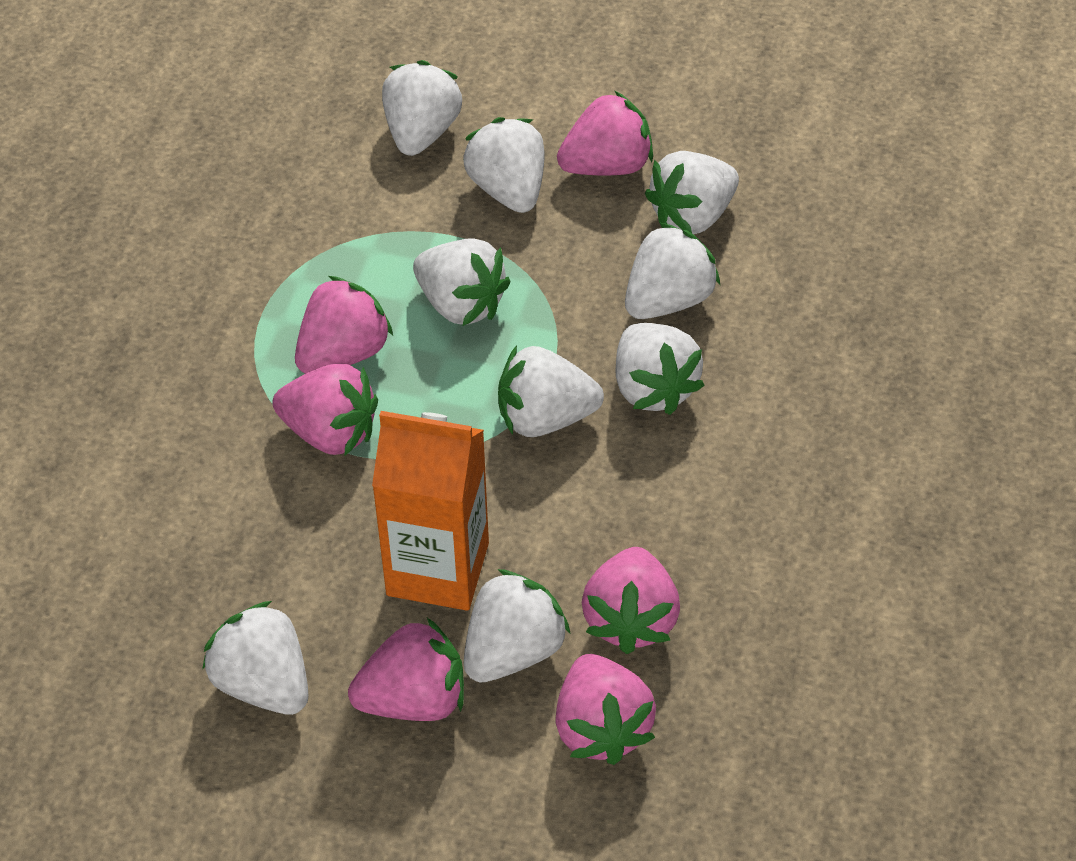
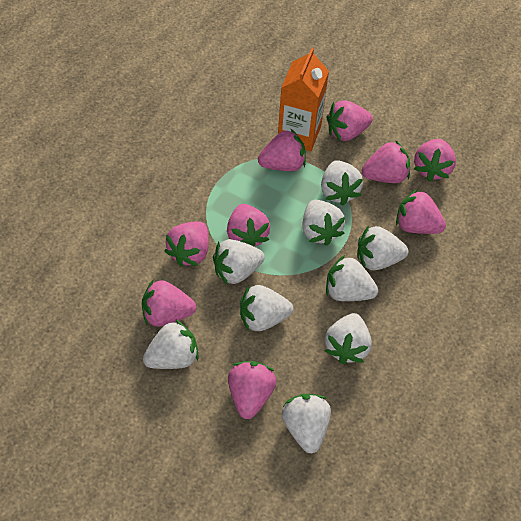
pink strawberry: 6 -> 9

